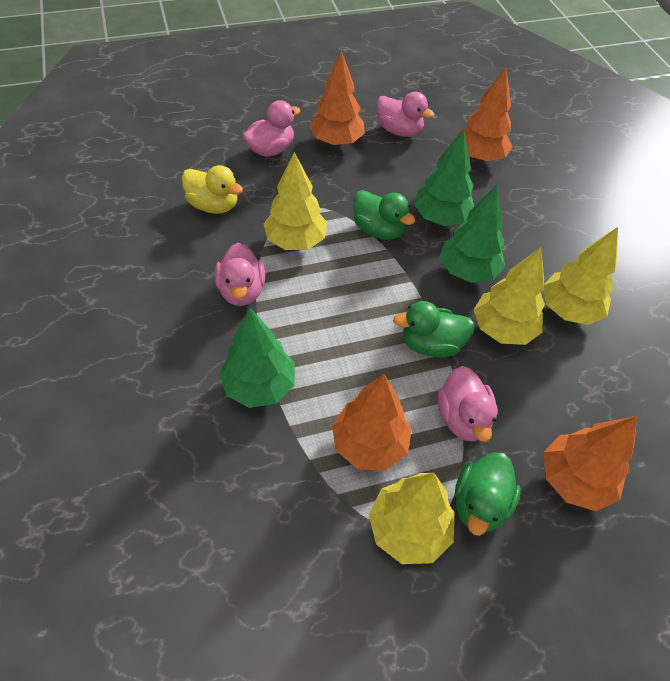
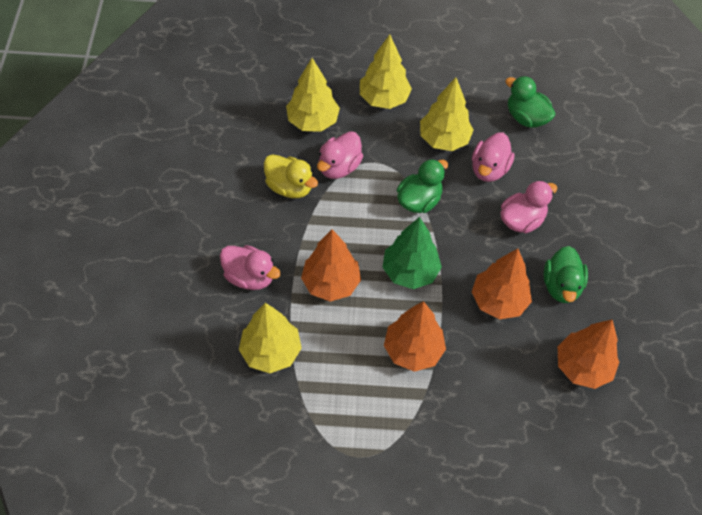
green tree: 3 -> 1

